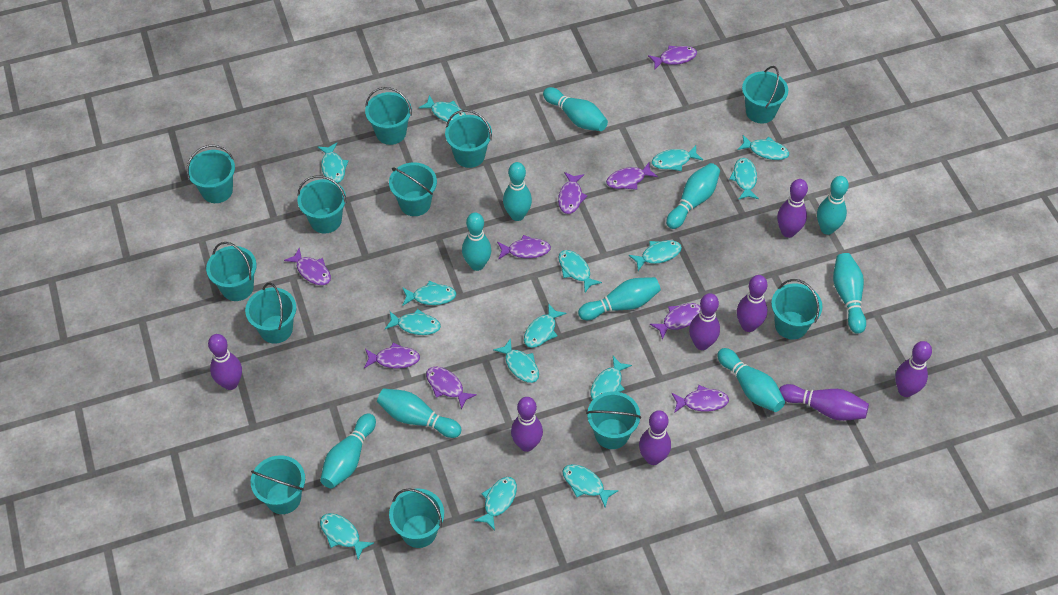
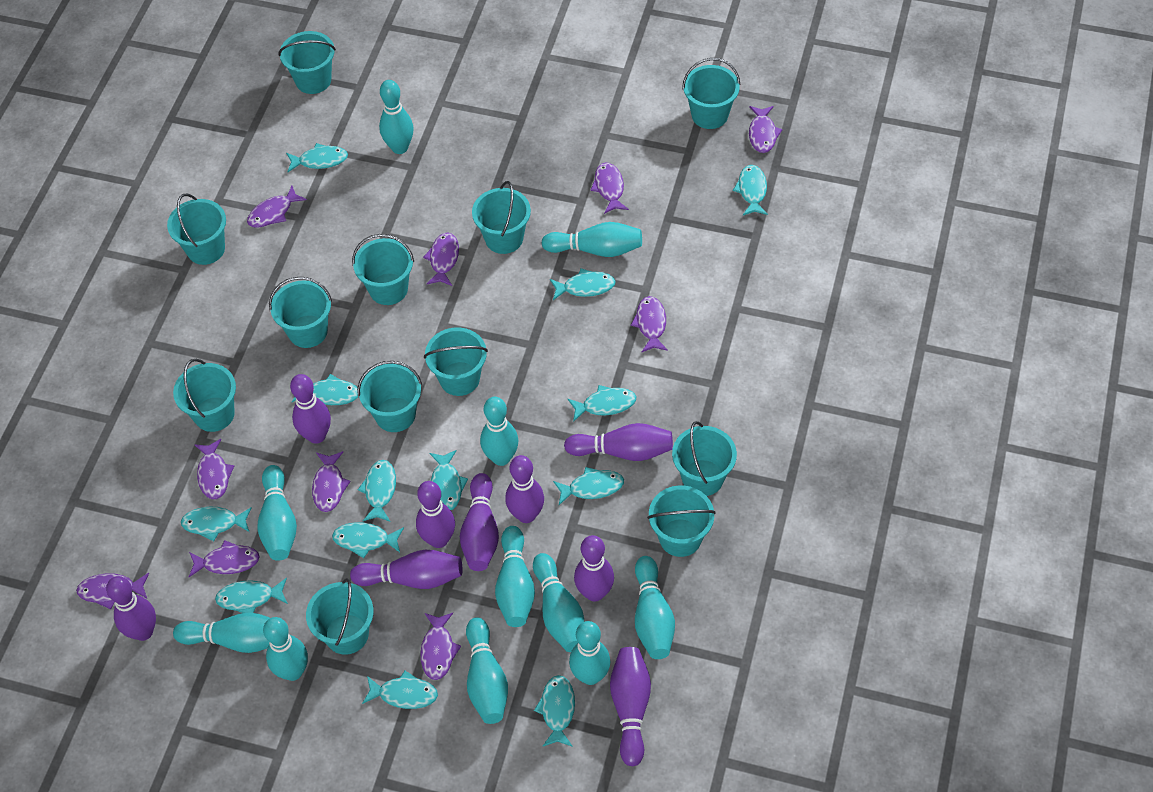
purple bowling pin: 8 -> 9
purple fish: 9 -> 10
turquoise bowling pin: 10 -> 11
turquoise fish: 15 -> 13

